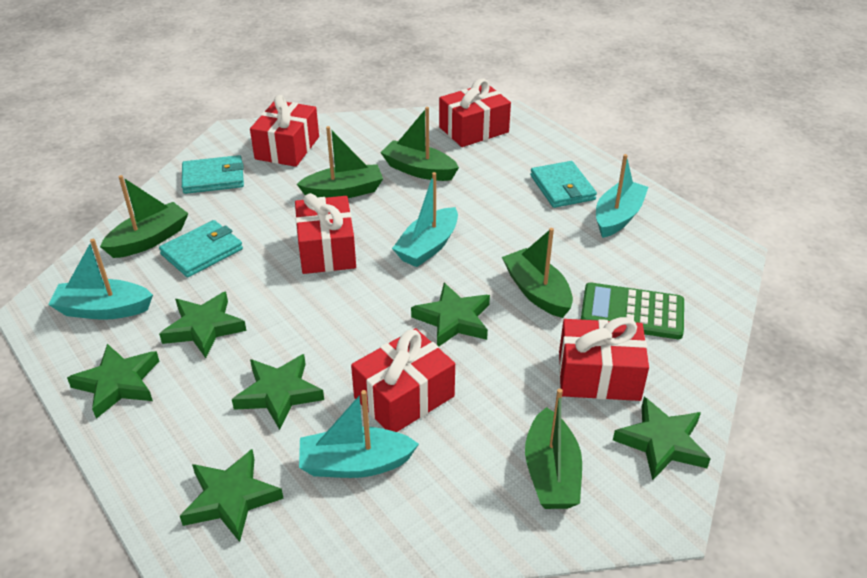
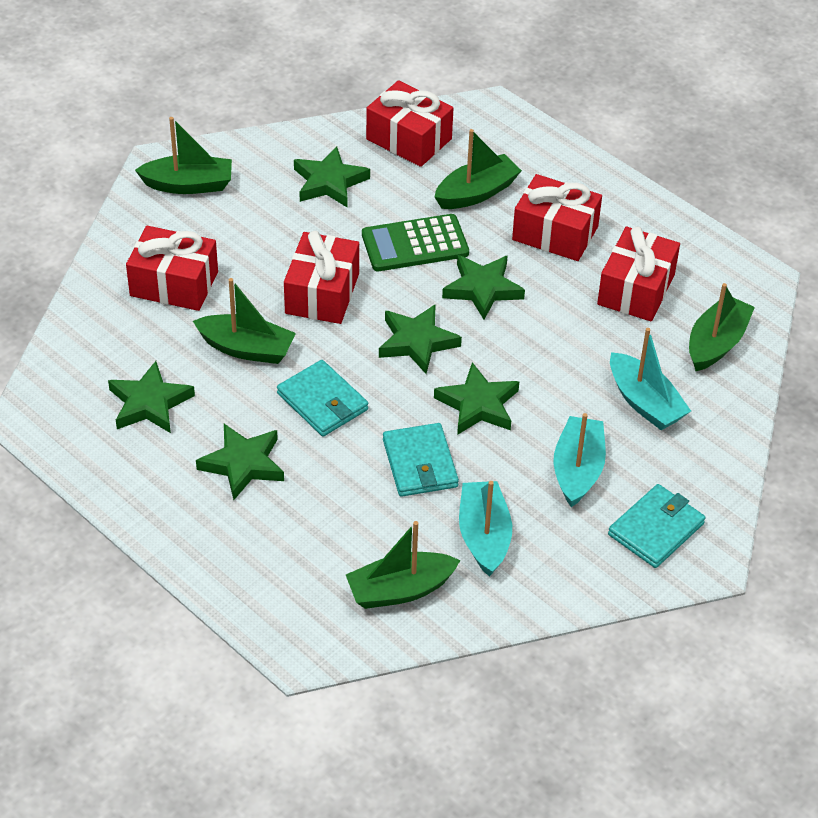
turquoise boat: 4 -> 3

